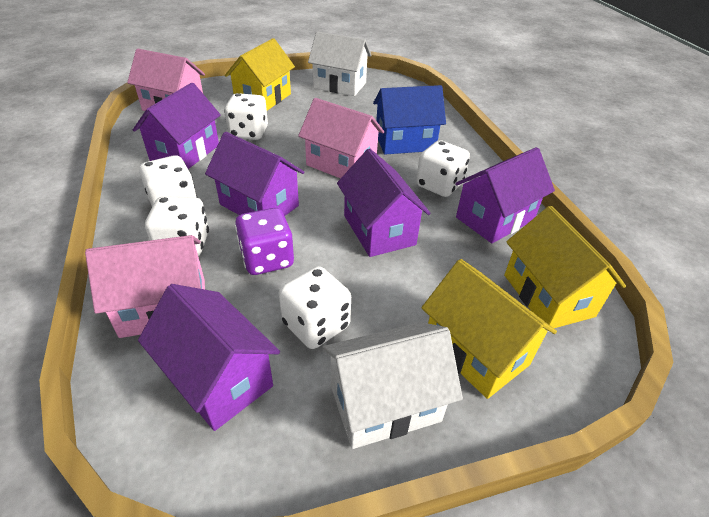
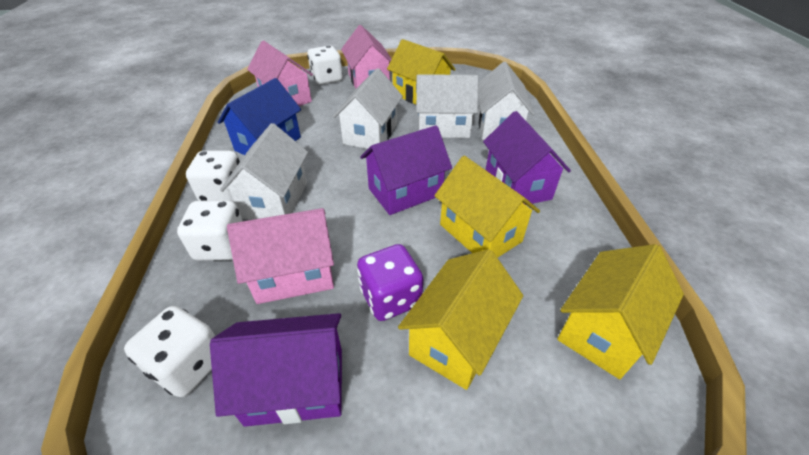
purple house: 5 -> 3
white dice: 5 -> 4
white house: 2 -> 4
yellow house: 3 -> 4

